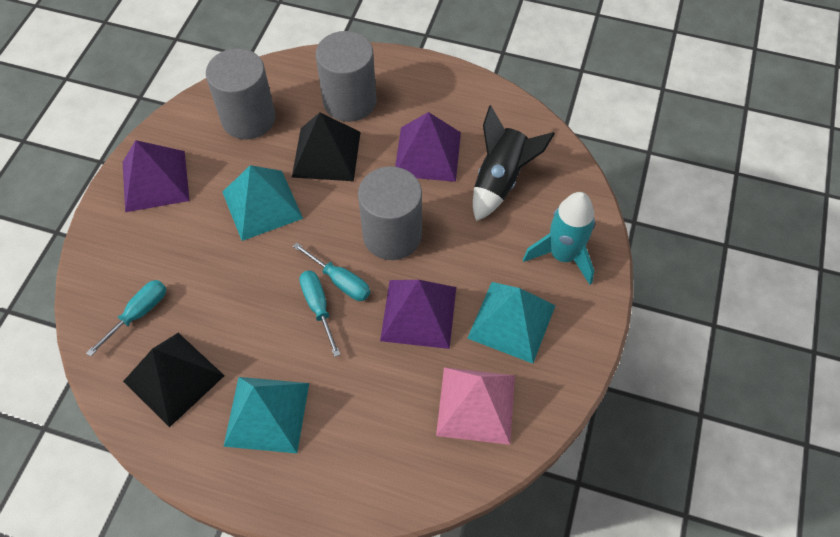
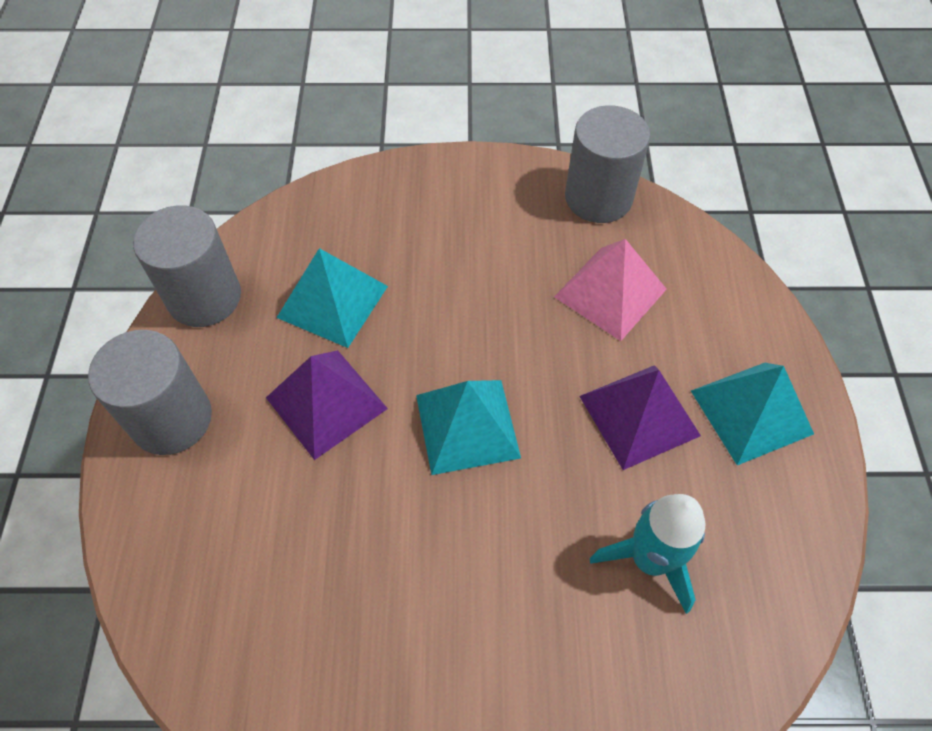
black pyramid: 2 -> 0
black rocket: 1 -> 0
purple pyramid: 3 -> 2
turquoise screwdriver: 3 -> 0

